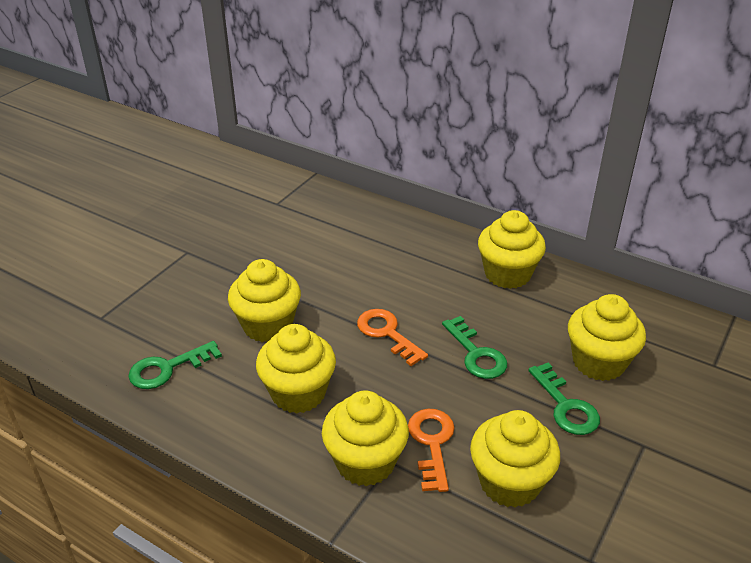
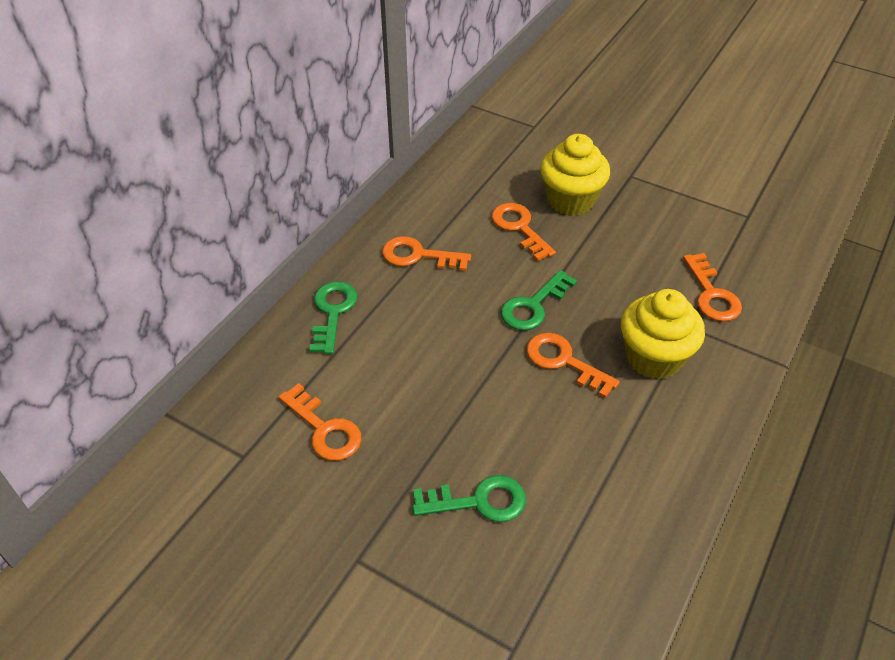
orange key: 2 -> 5
yellow cupcake: 6 -> 2

